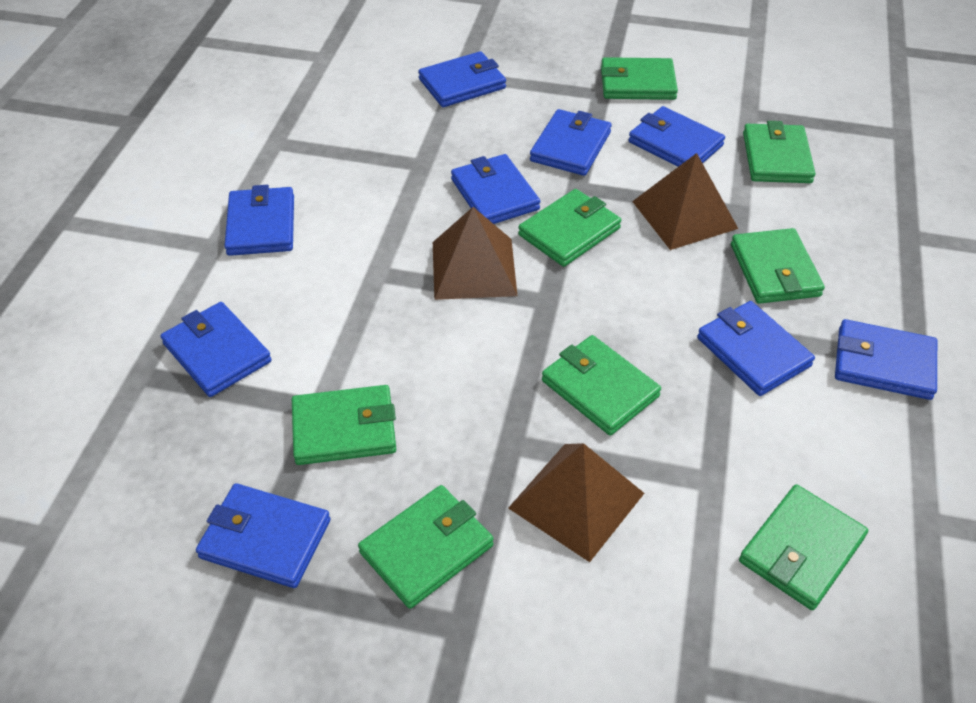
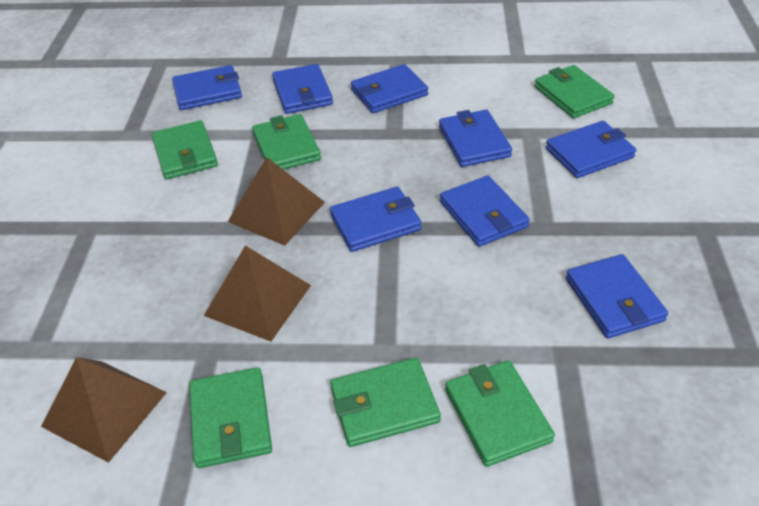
blue wallet: 9 -> 8
green wallet: 8 -> 6

